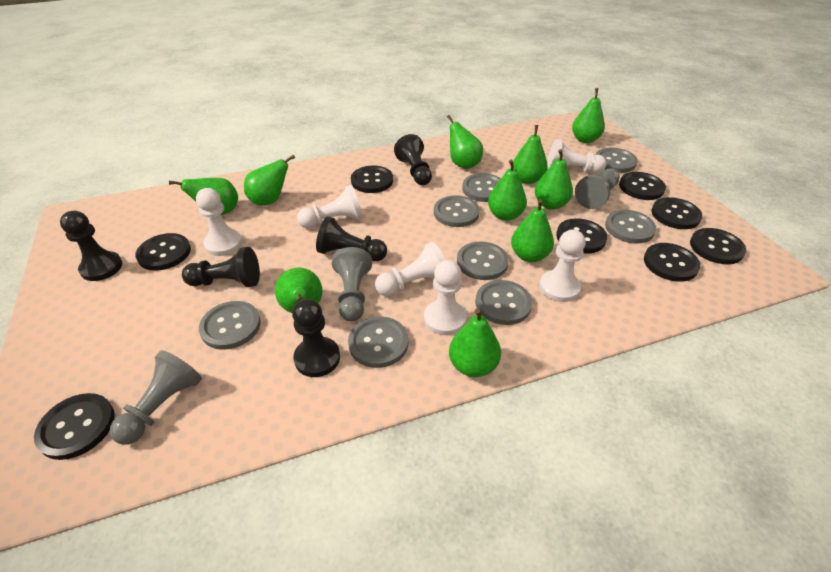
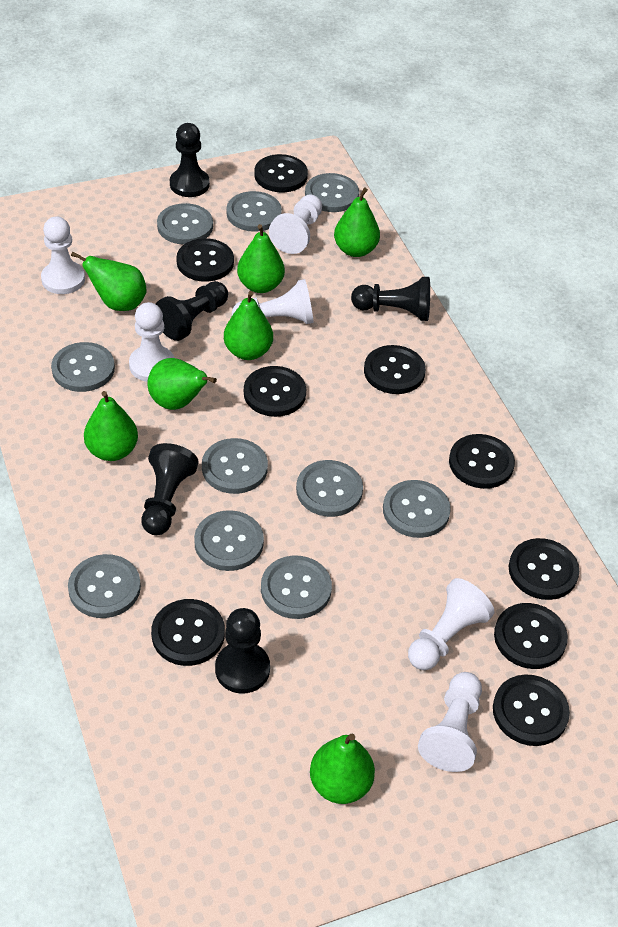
black button: 8 -> 9
green pear: 10 -> 7
grey button: 8 -> 10
grey pawn: 3 -> 0

